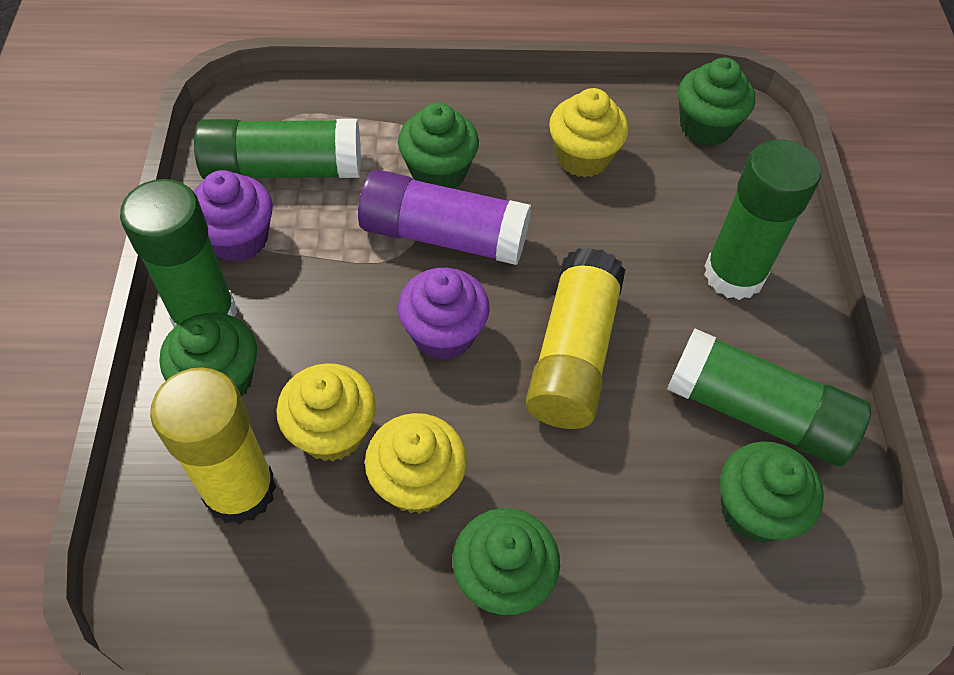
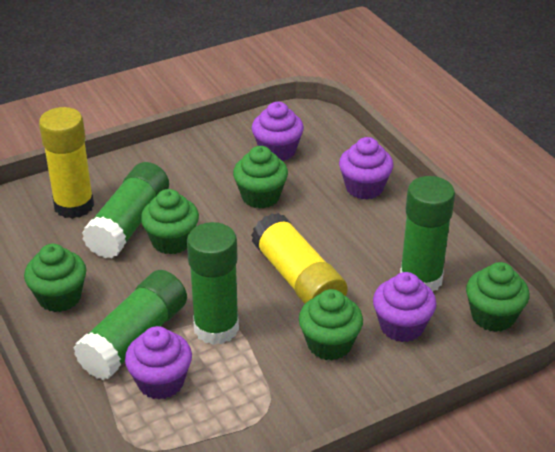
purple cupcake: 2 -> 4
purple glue stick: 1 -> 0
yellow cupcake: 3 -> 0

